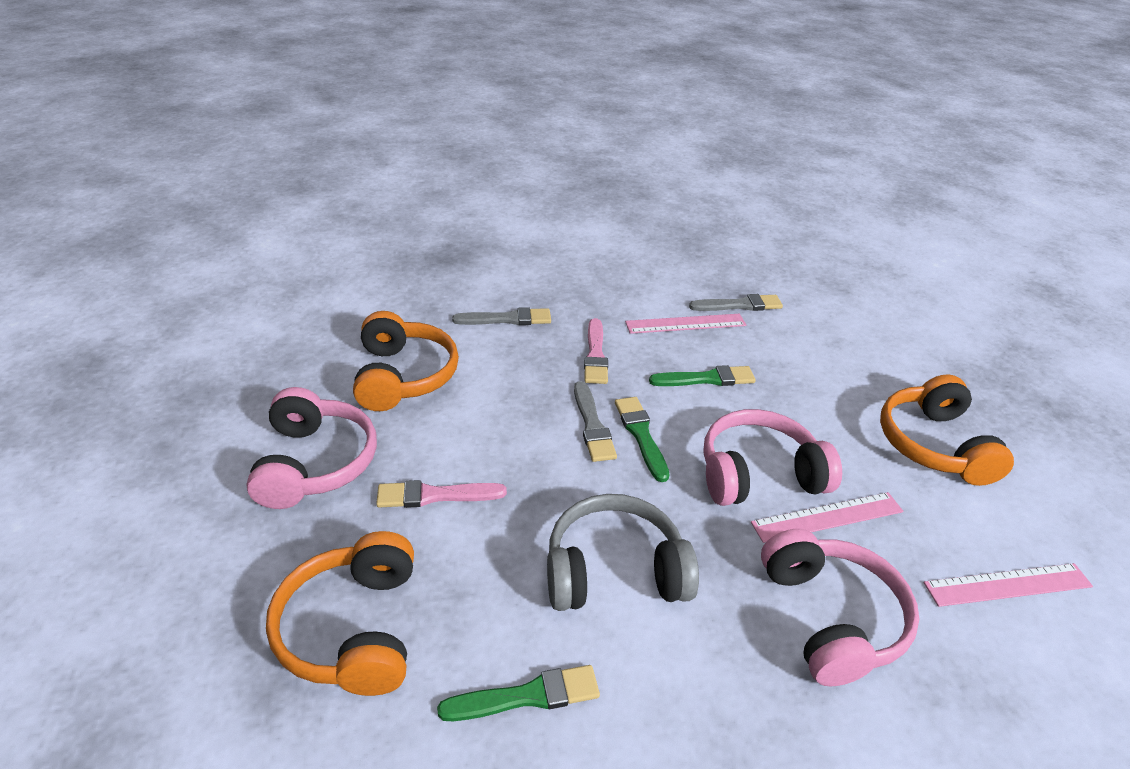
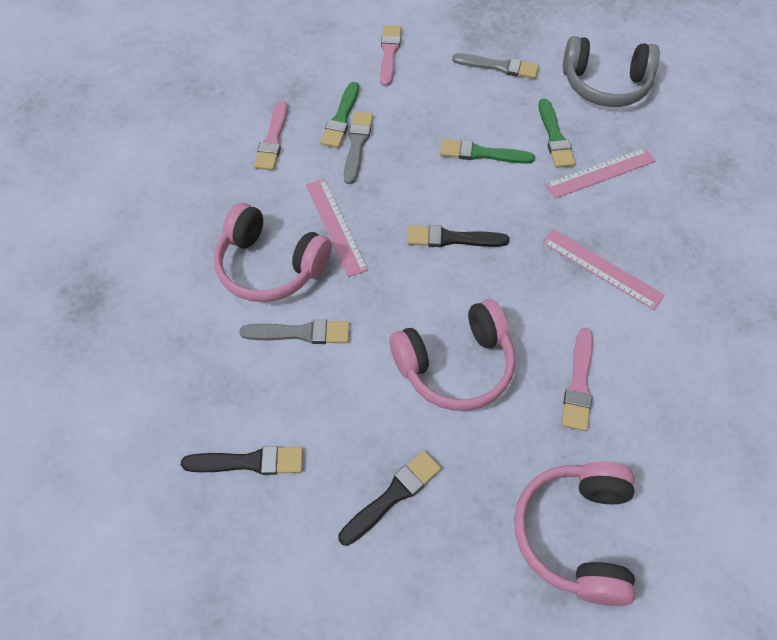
black brush: 0 -> 3
orange headphones: 3 -> 0
pink brush: 2 -> 3

